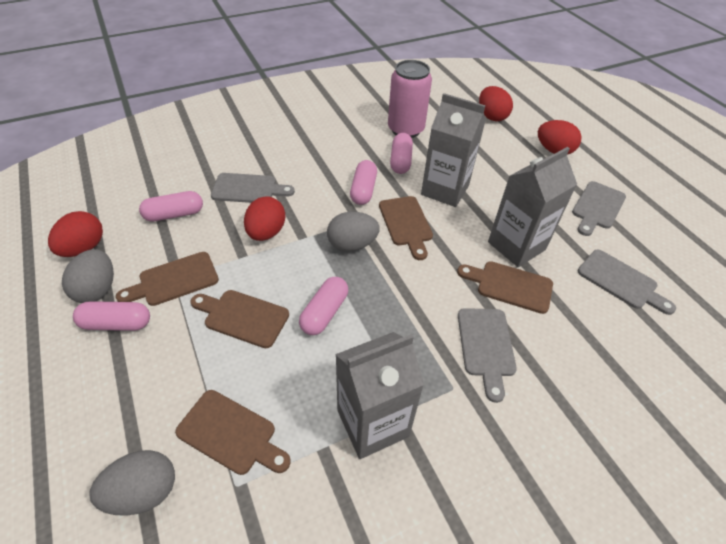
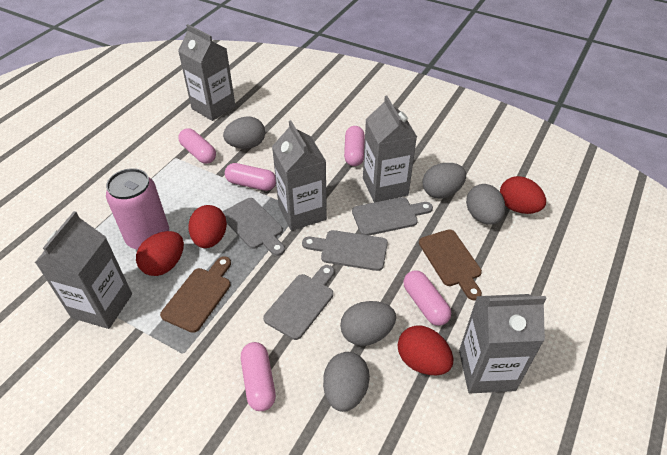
brown cutting board: 5 -> 2
grey carton: 3 -> 5
grey egg: 3 -> 5

